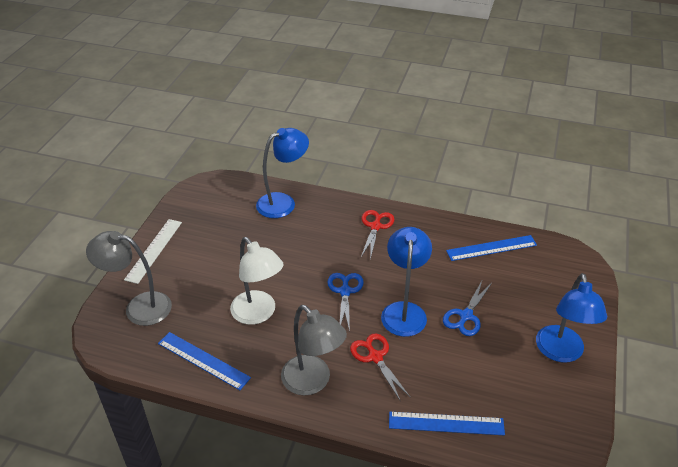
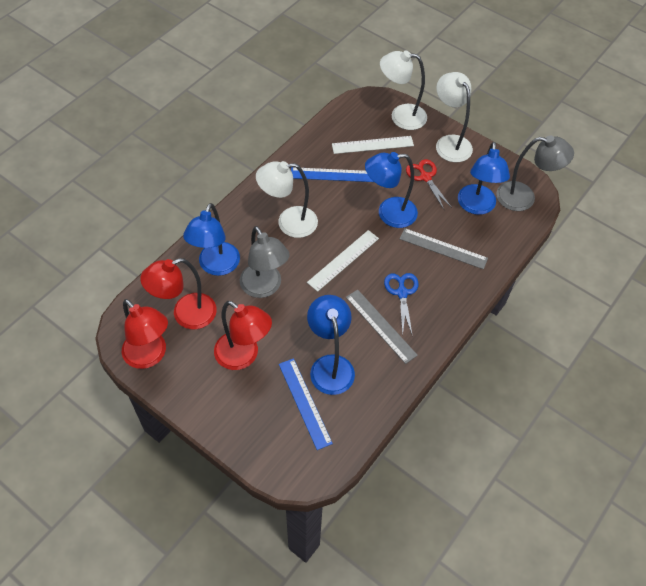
blue lamp: 3 -> 4
blue ruler: 3 -> 2
blue scissors: 2 -> 1
grey ruler: 0 -> 2
red lamp: 0 -> 3
red scissors: 2 -> 1
white lamp: 1 -> 3
white ruler: 1 -> 2

